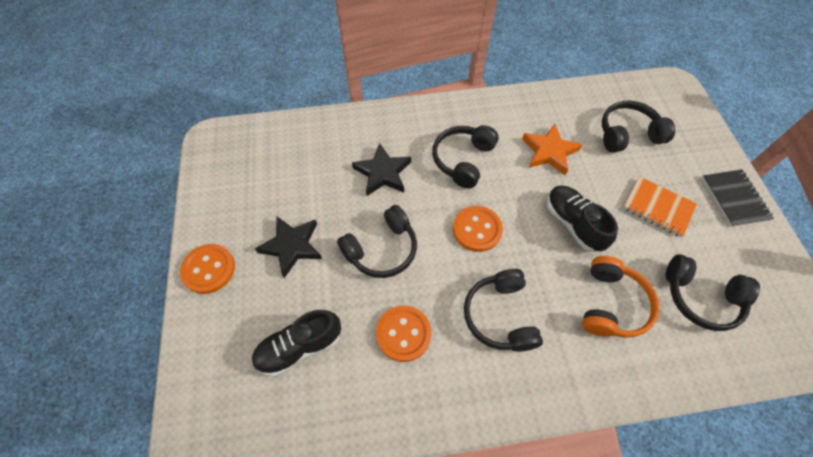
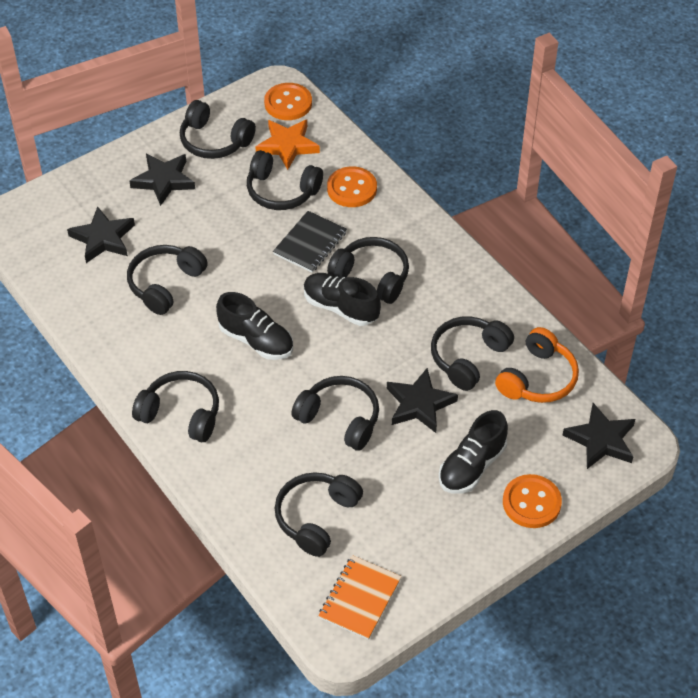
black headphones: 5 -> 8
black shoe: 2 -> 3
black star: 2 -> 4

